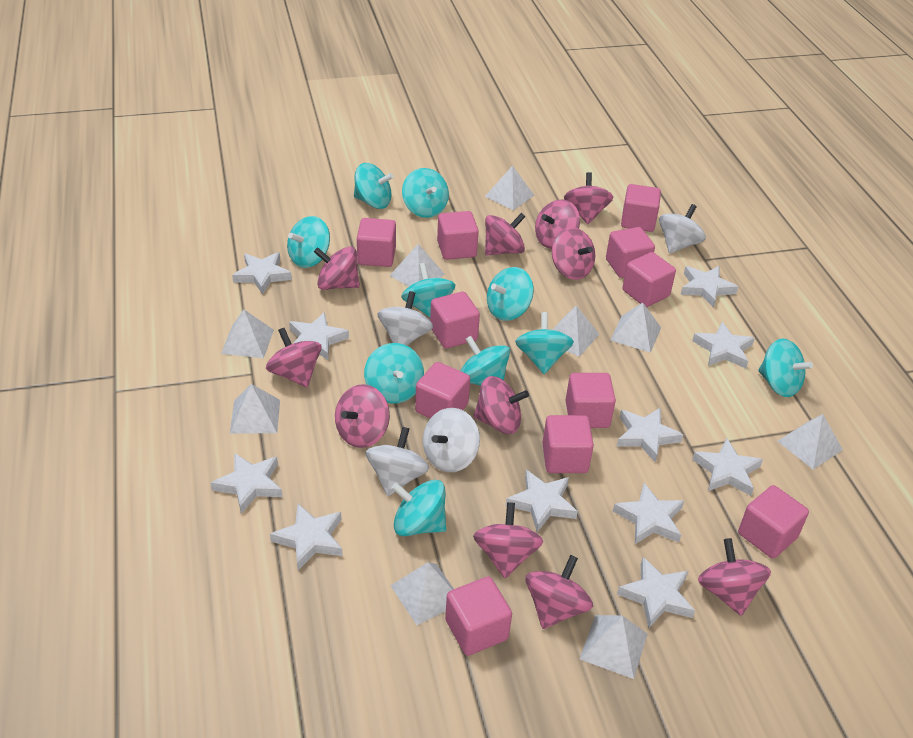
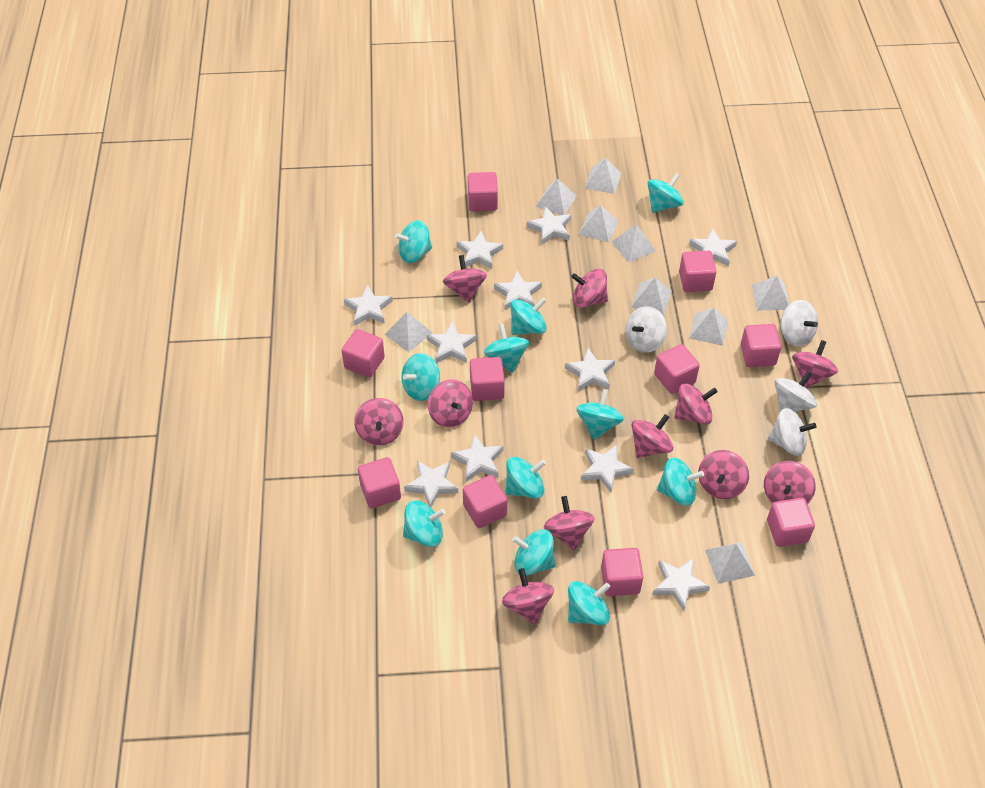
pink cube: 11 -> 10
turquoise spinning top: 10 -> 11

